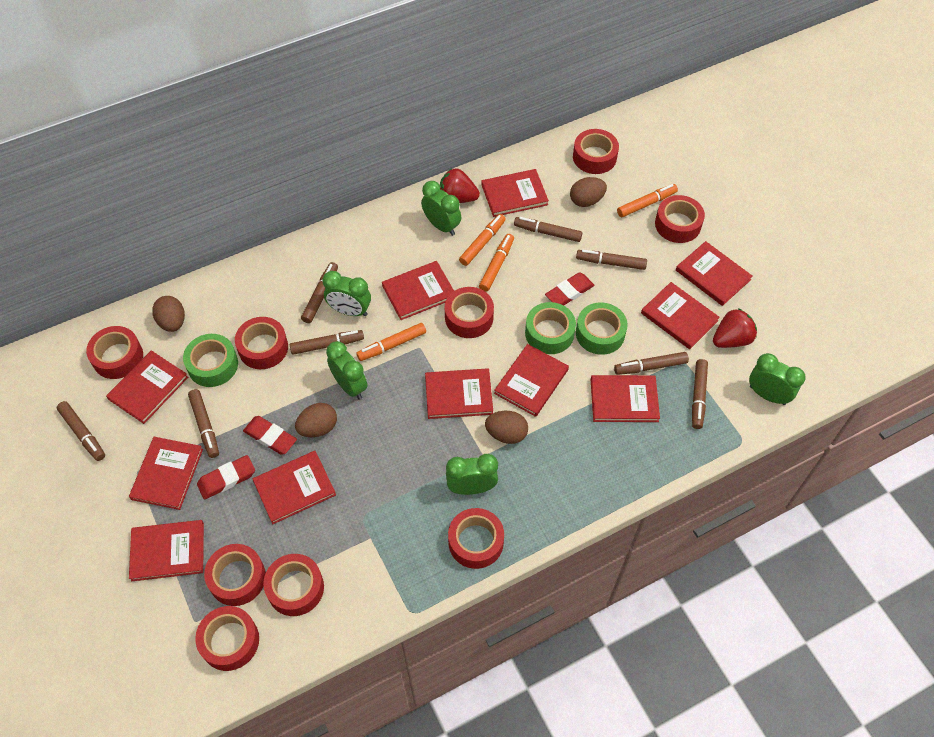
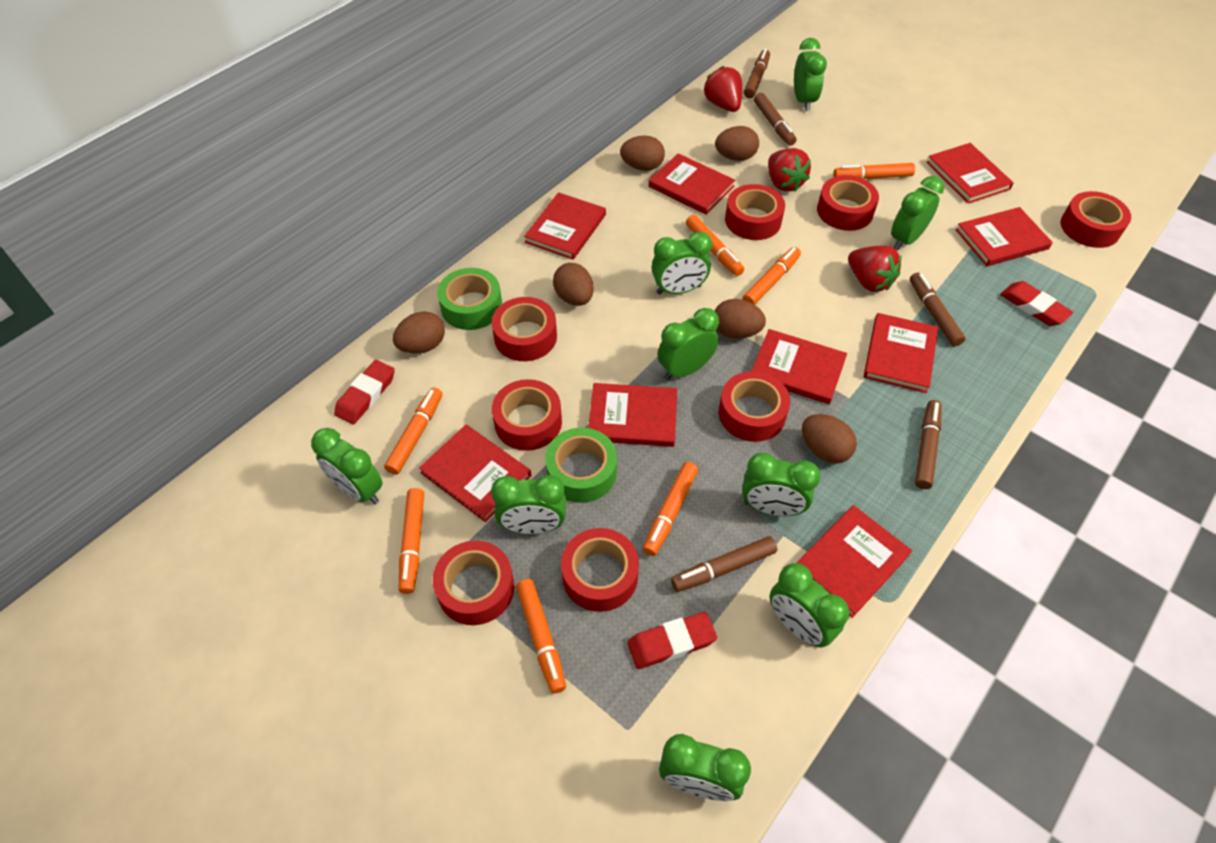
brown egg: 4 -> 6
brown marker: 8 -> 5
green clock: 5 -> 9
green tape: 3 -> 2
orange marker: 4 -> 7
red book: 11 -> 9
red strawberry: 2 -> 3
red tape: 9 -> 8

